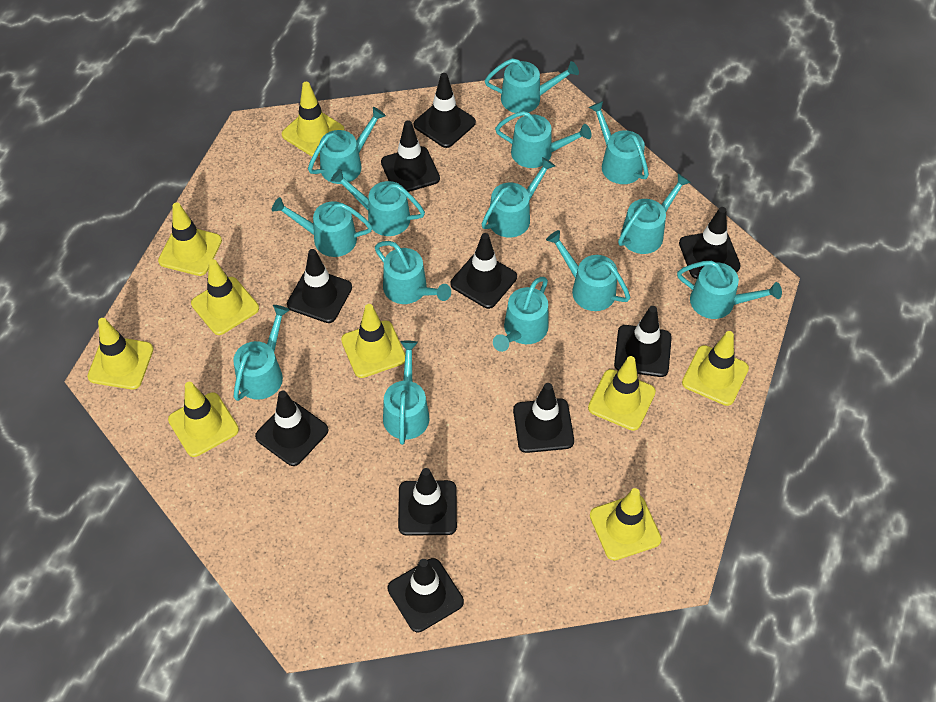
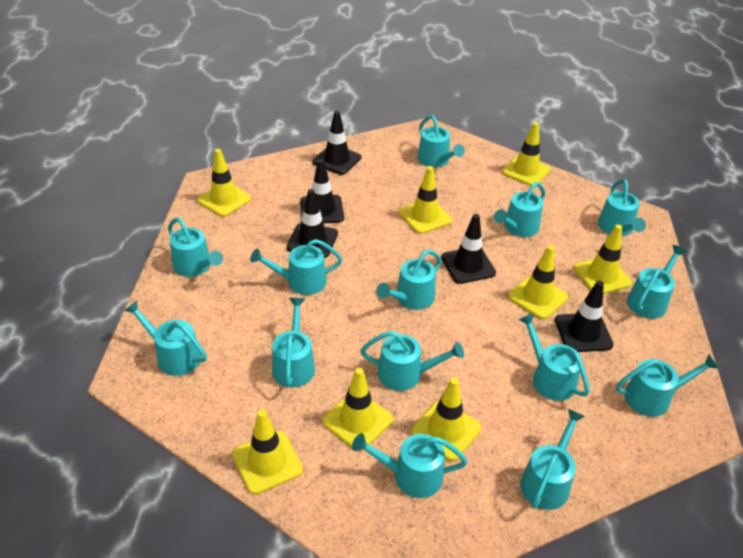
black traffic cone: 10 -> 5
yellow traffic cone: 9 -> 8

